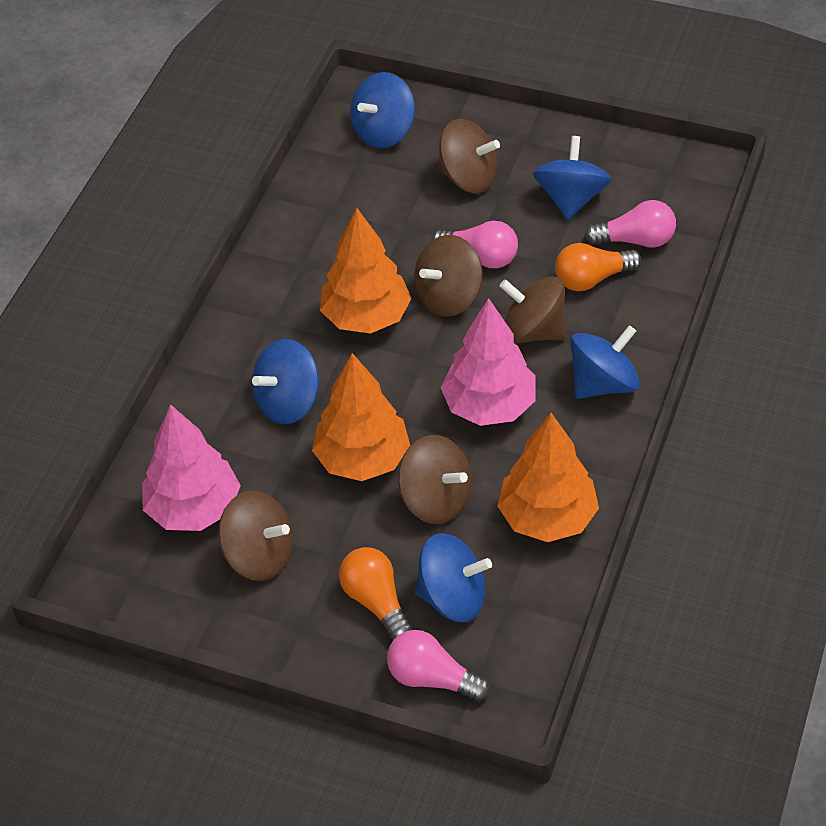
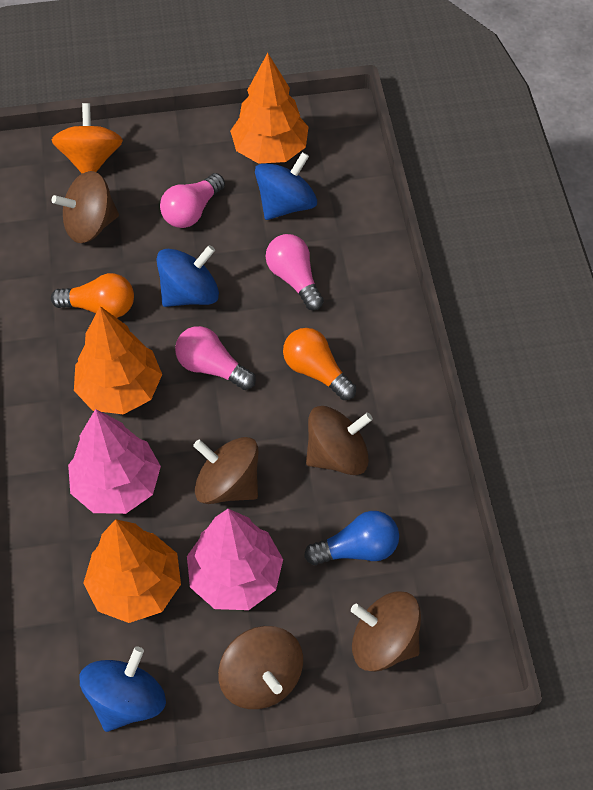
blue light bulb: 0 -> 1
blue spinning top: 5 -> 3
orange spinning top: 0 -> 1

